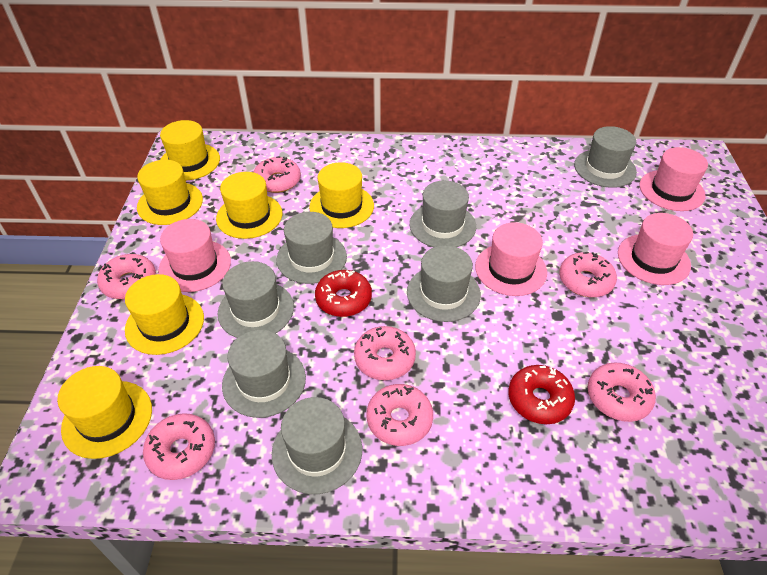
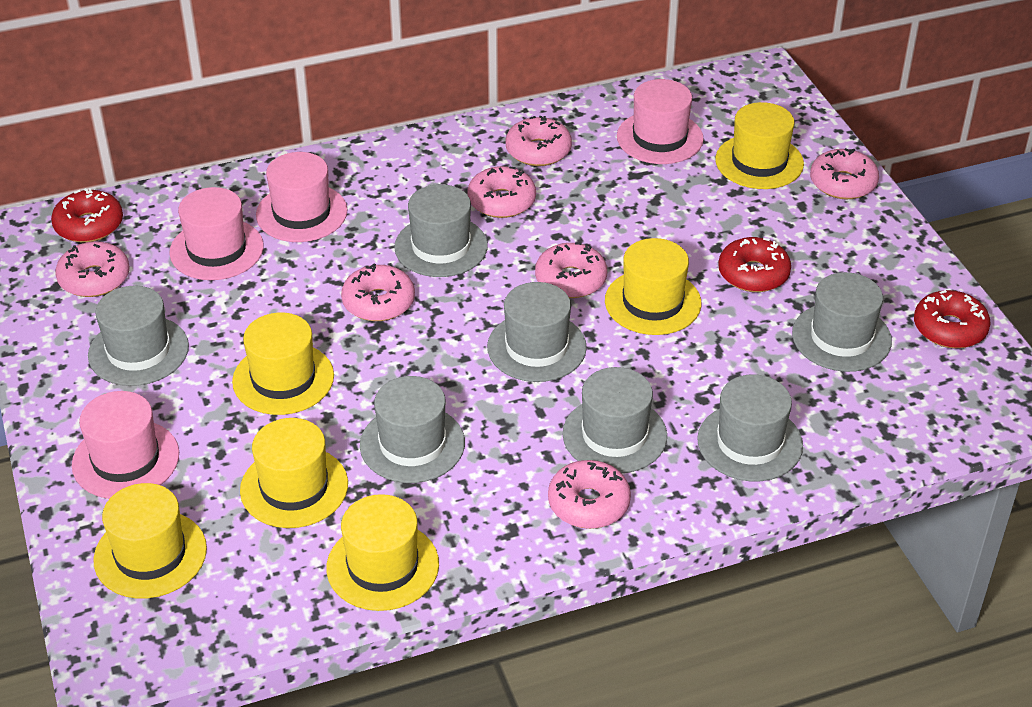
red donut: 2 -> 3

